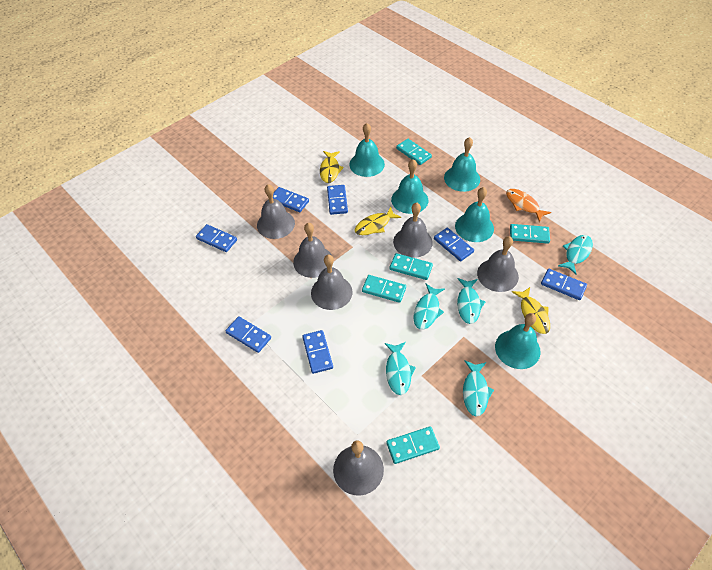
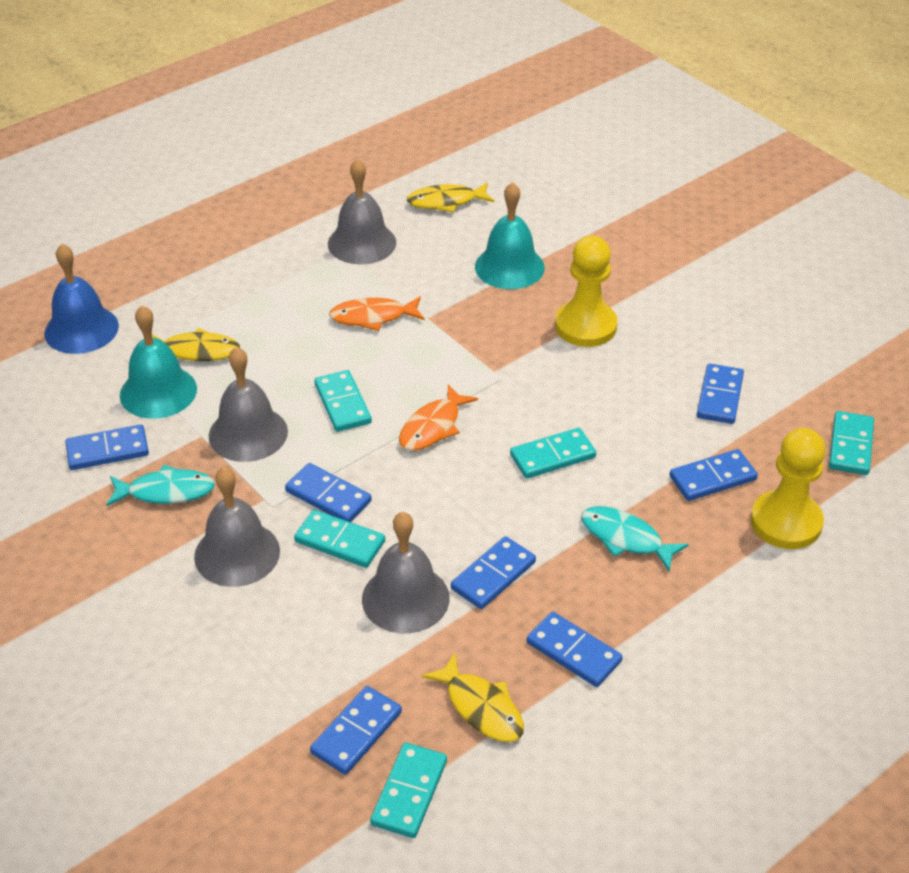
blue bell: 0 -> 1
grey bell: 6 -> 4
orange fish: 1 -> 2
turquoise bell: 5 -> 2
turquoise fish: 5 -> 2
yellow pawn: 0 -> 2

